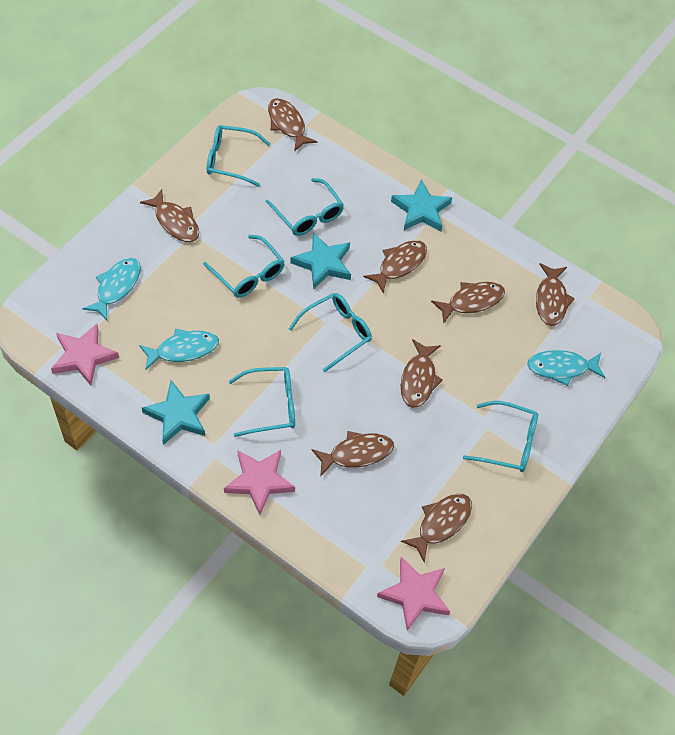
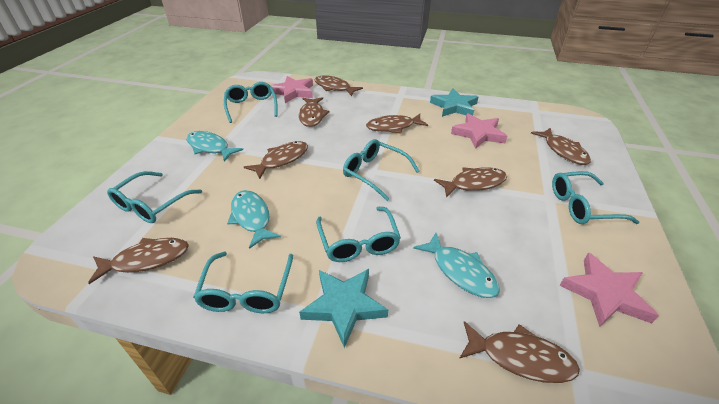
turquoise star: 3 -> 2

